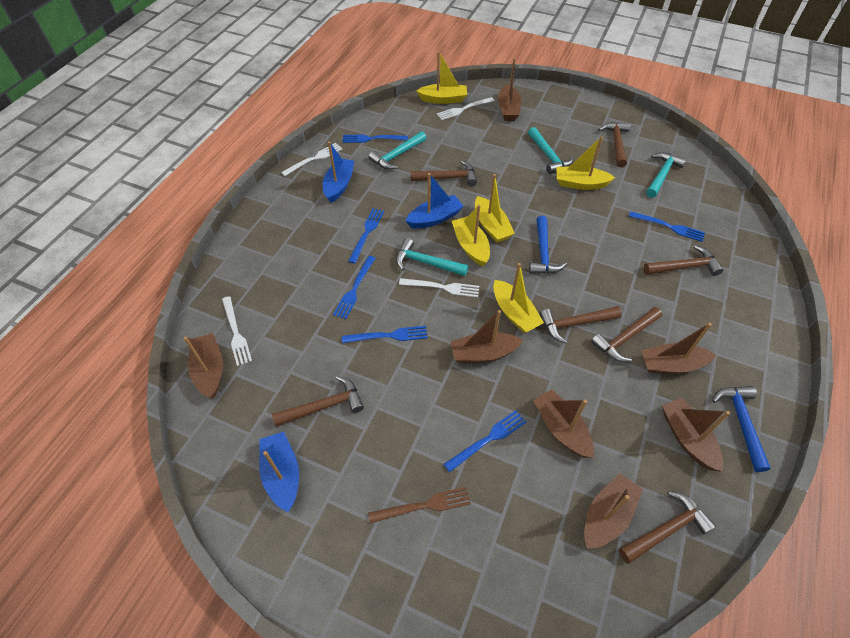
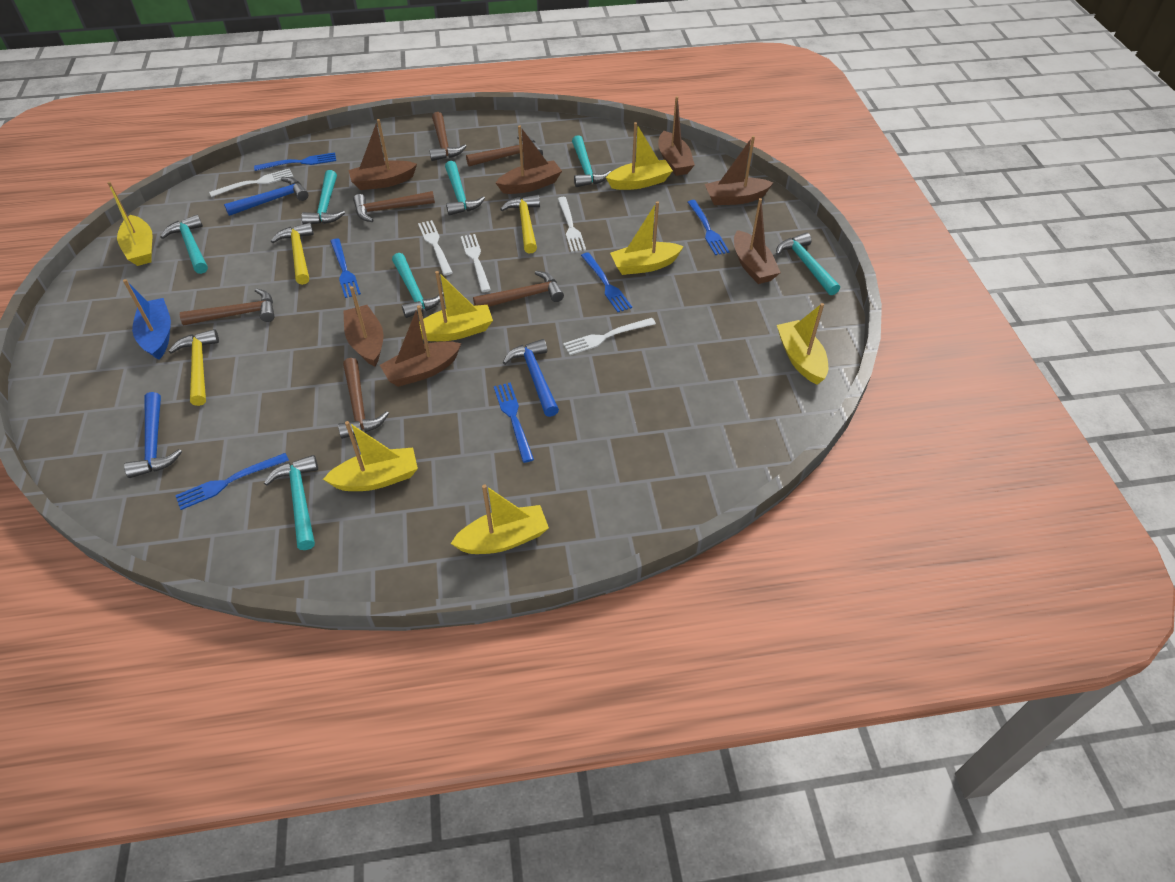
blue boat: 3 -> 1
blue hammer: 2 -> 3
brown fork: 1 -> 0
brown hammer: 7 -> 6
turquoise hammer: 4 -> 7
white fork: 4 -> 5
yellow boat: 5 -> 7
yellow hammer: 0 -> 3

